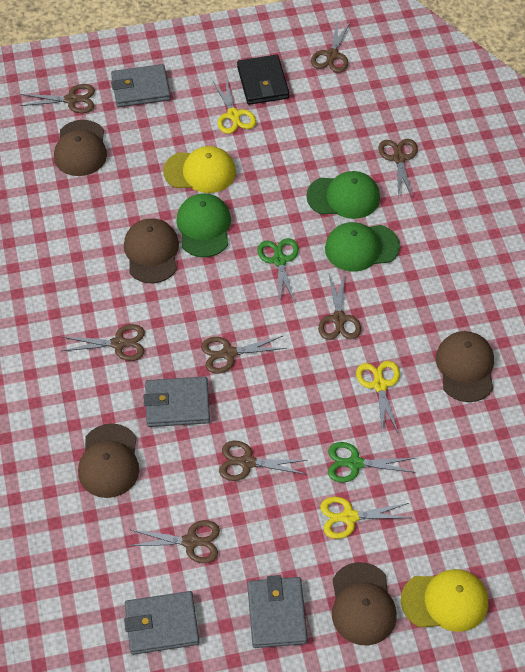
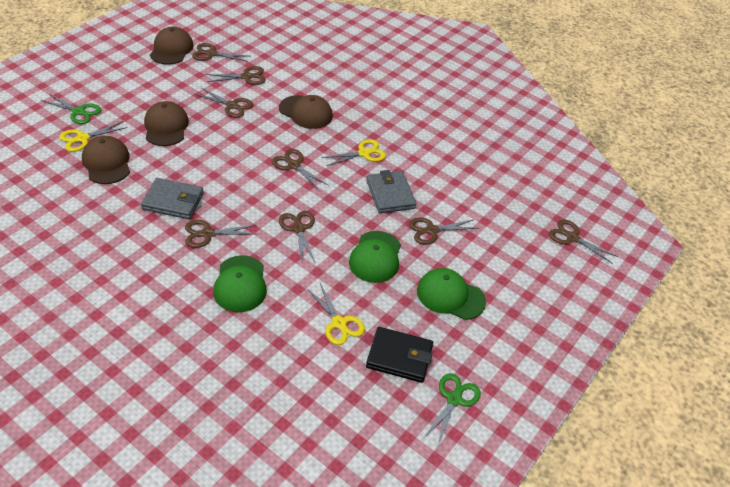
brown cap: 5 -> 4
grey wallet: 4 -> 2
yellow cap: 2 -> 0

